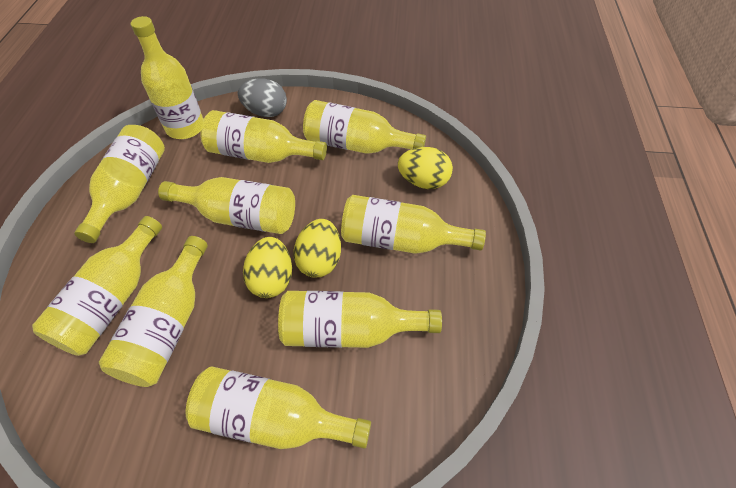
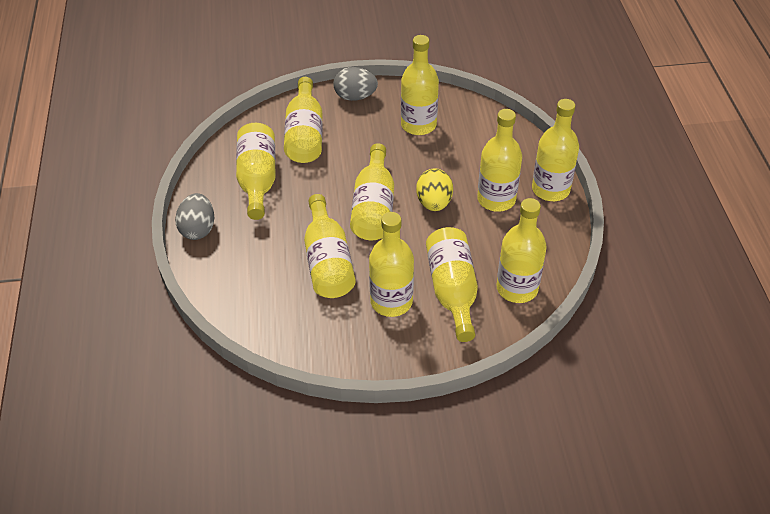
grey egg: 1 -> 2
yellow egg: 3 -> 1

